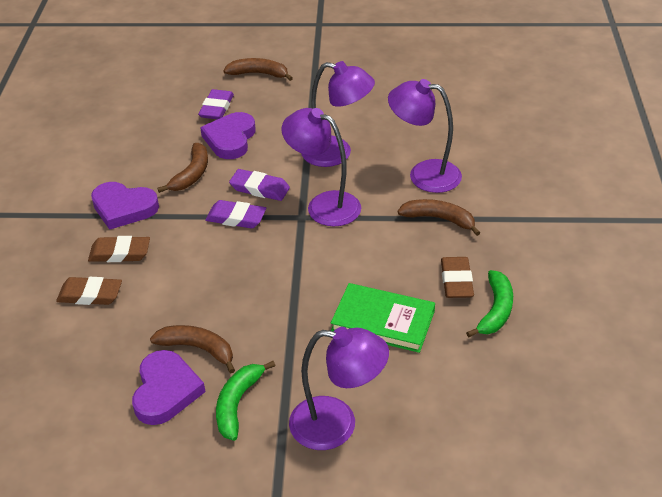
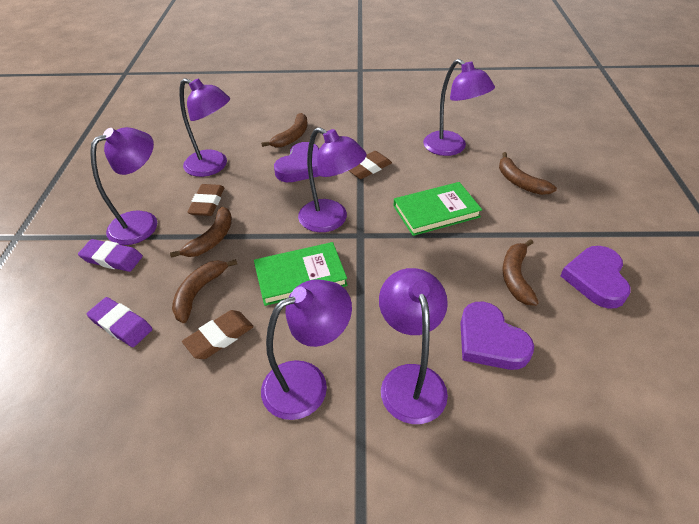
brown banana: 4 -> 5
green banana: 2 -> 0
green book: 1 -> 2
purple eraser: 3 -> 2
purple lamp: 4 -> 6

